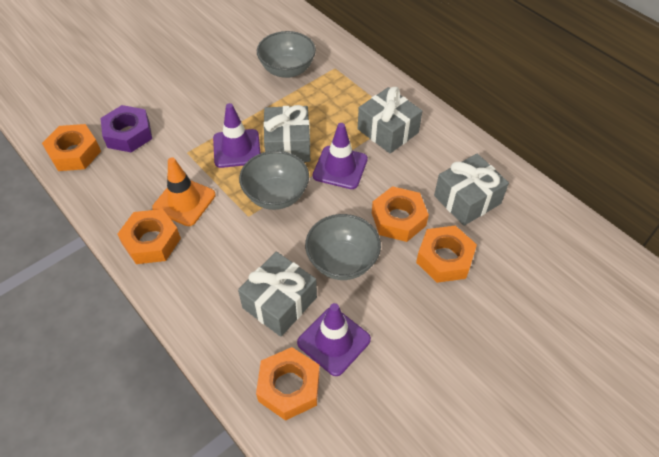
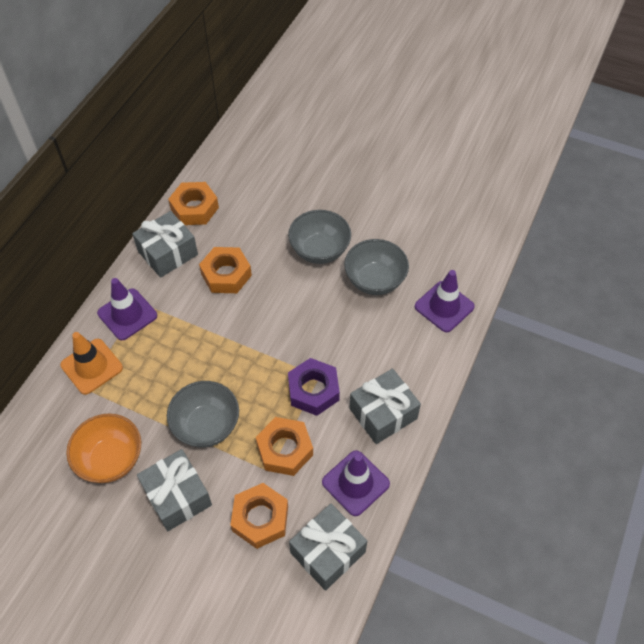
orange bowl: 0 -> 1
orange nut: 5 -> 4

